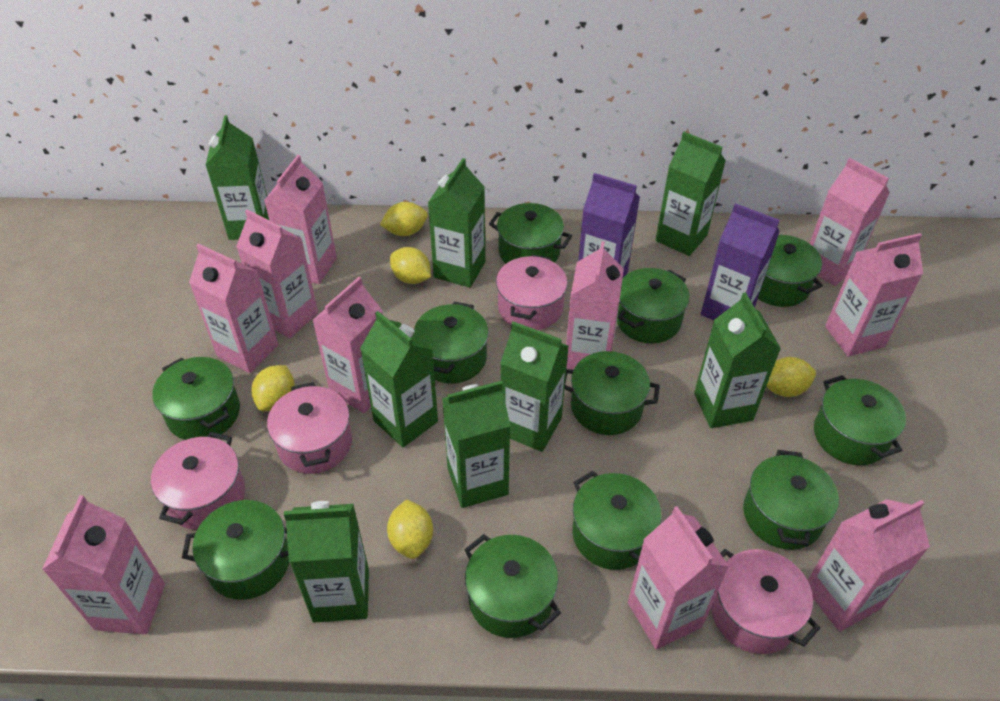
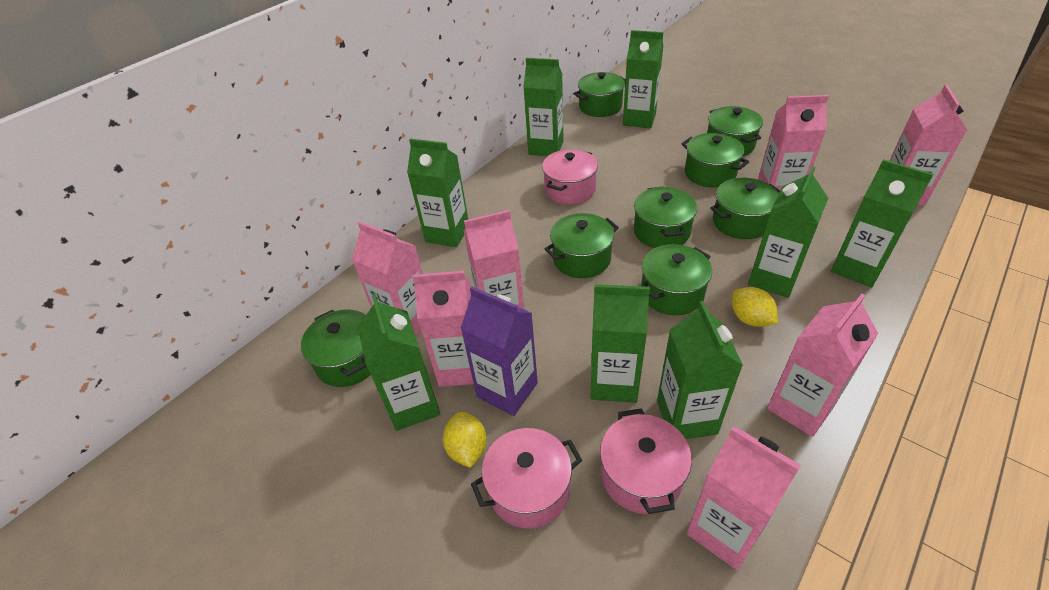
green pot: 11 -> 8
pink carton: 10 -> 7
pink pot: 4 -> 3
purple carton: 2 -> 1
yellow lemon: 5 -> 2

